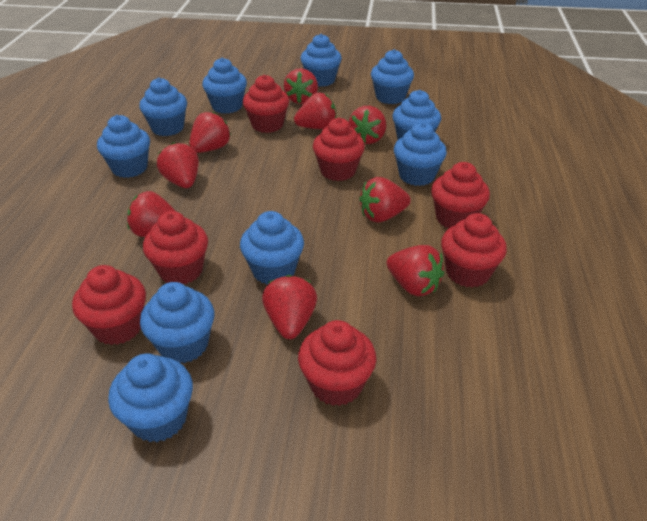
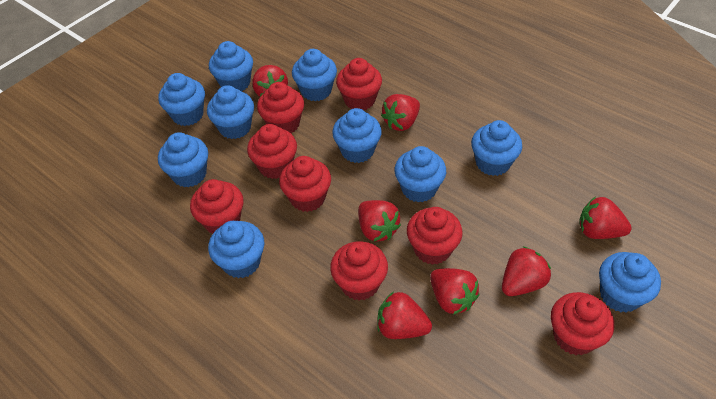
red cupcake: 7 -> 8
red strawberry: 9 -> 7

